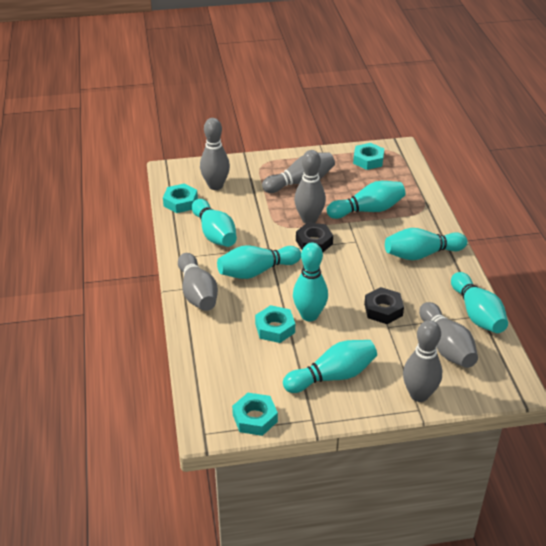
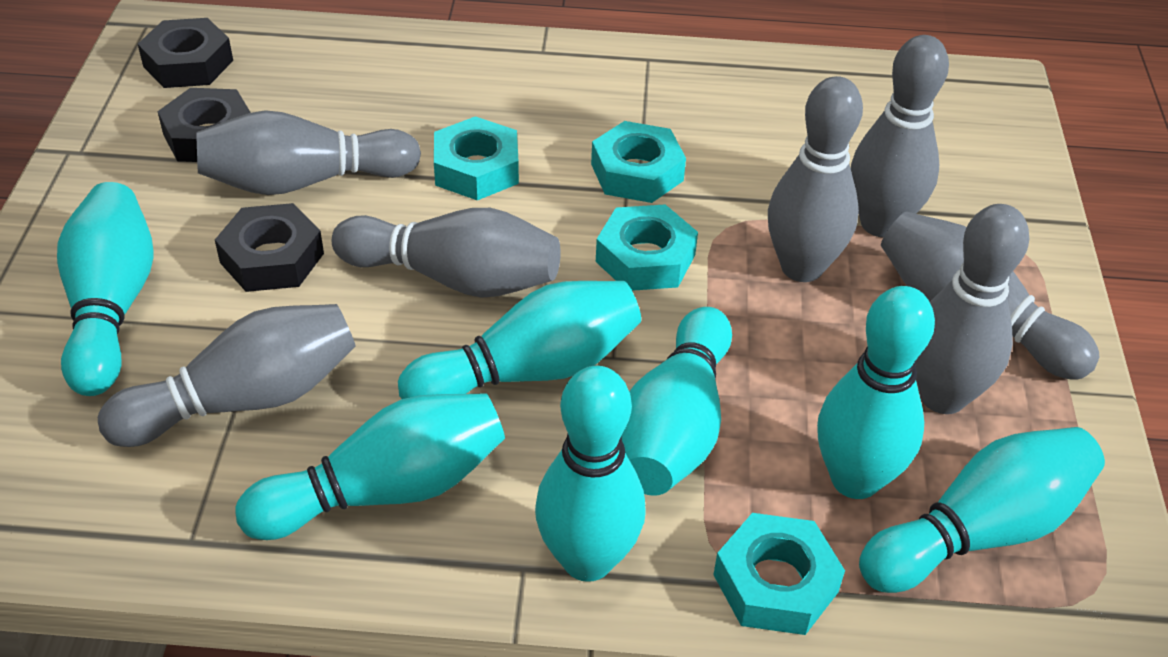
black nut: 2 -> 3
grey bowling pin: 6 -> 7

